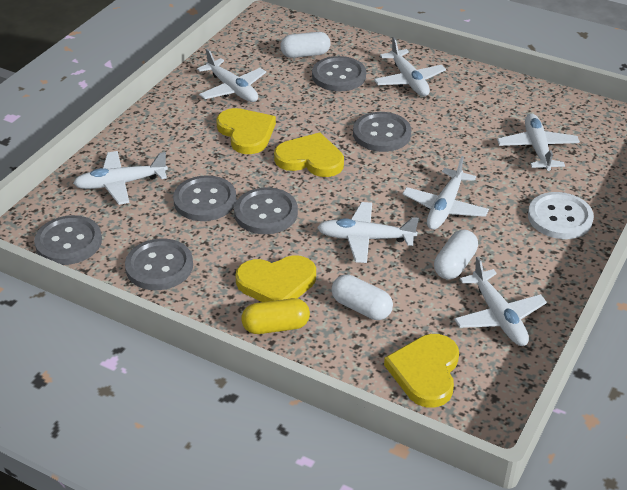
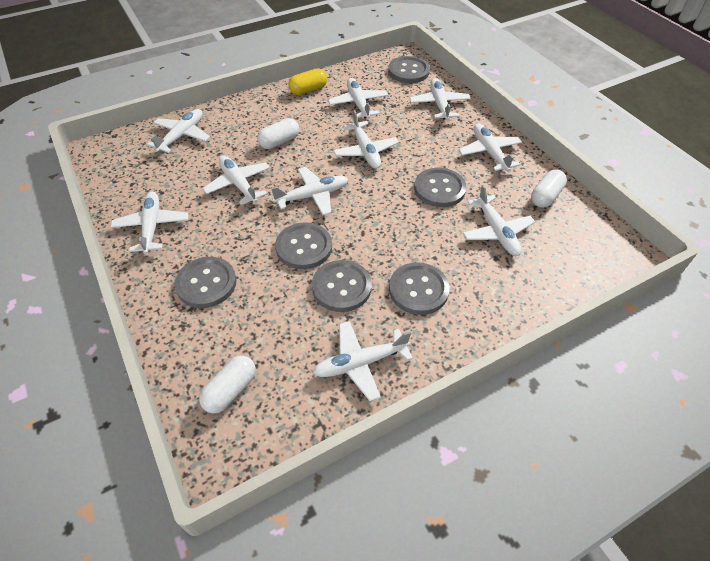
white button: 1 -> 0
white plane: 7 -> 10
yellow heart: 4 -> 0

